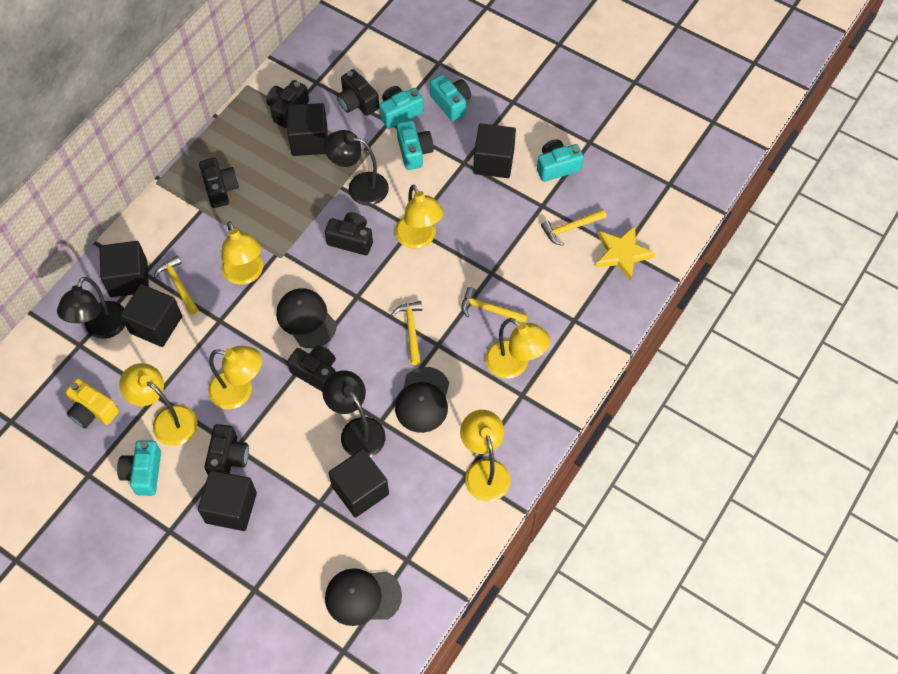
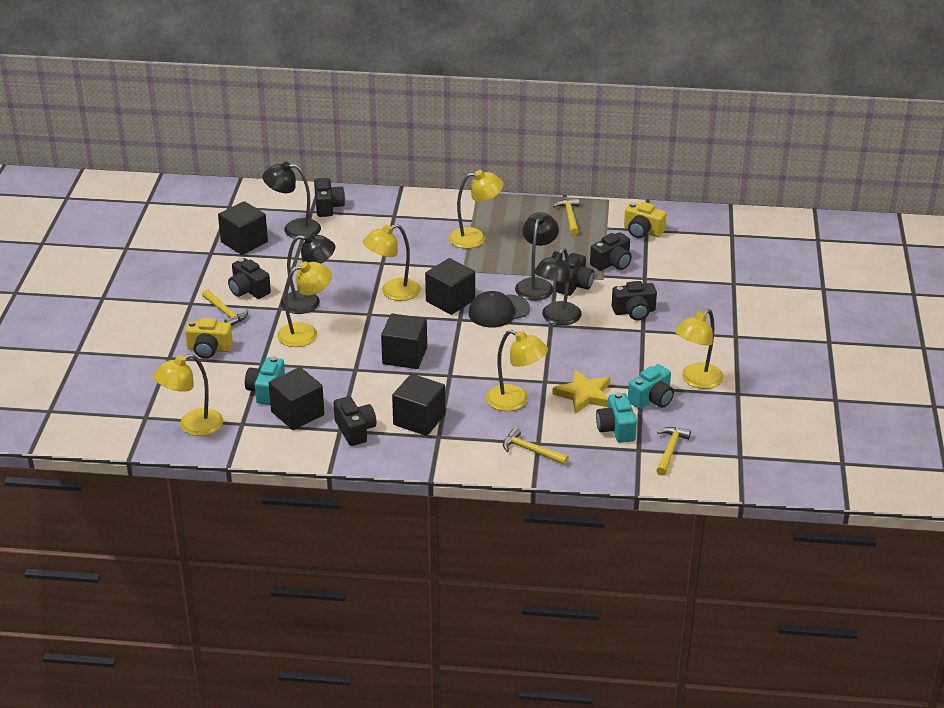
black cap: 3 -> 1
black cube: 6 -> 5
black lamp: 3 -> 4
turquoise camera: 5 -> 3
yellow camera: 1 -> 2

